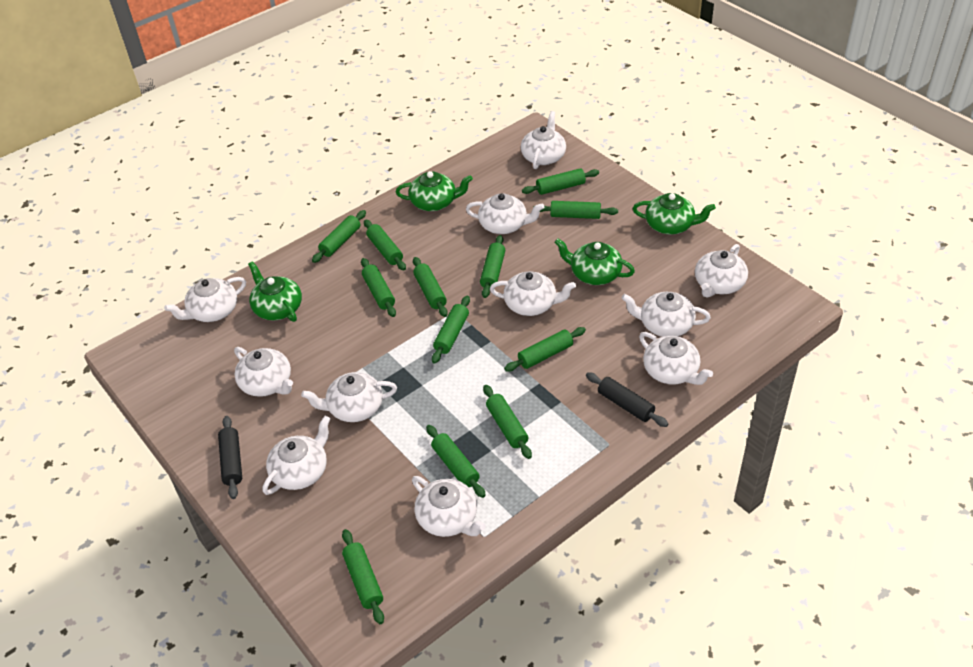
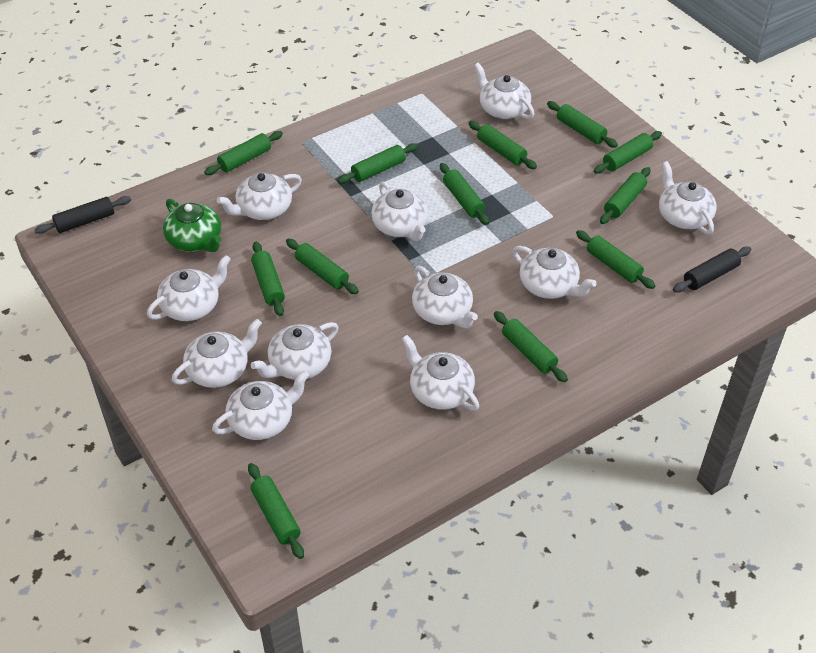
green teapot: 4 -> 1

